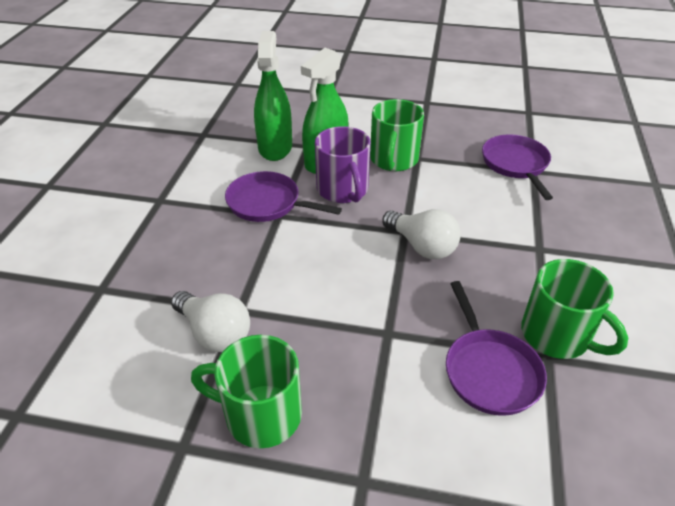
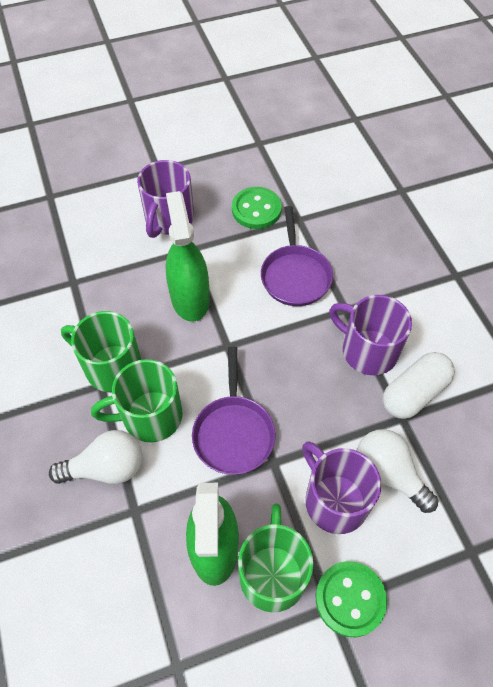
green button: 0 -> 2
purple mug: 1 -> 3
purple pan: 3 -> 2
white capsule: 0 -> 1

